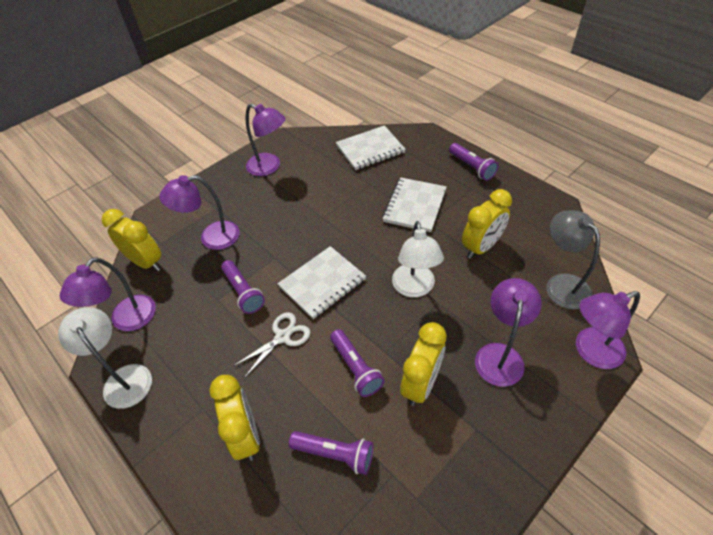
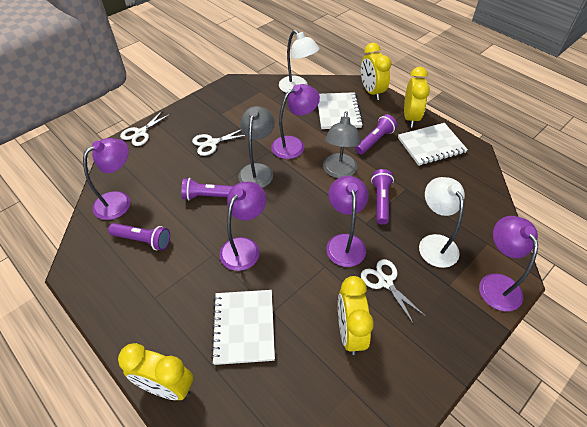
grey lamp: 1 -> 2
white scissors: 1 -> 3

